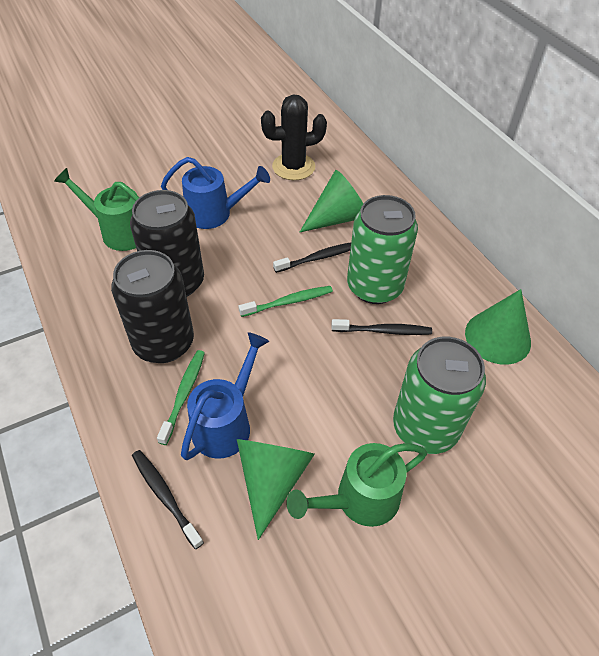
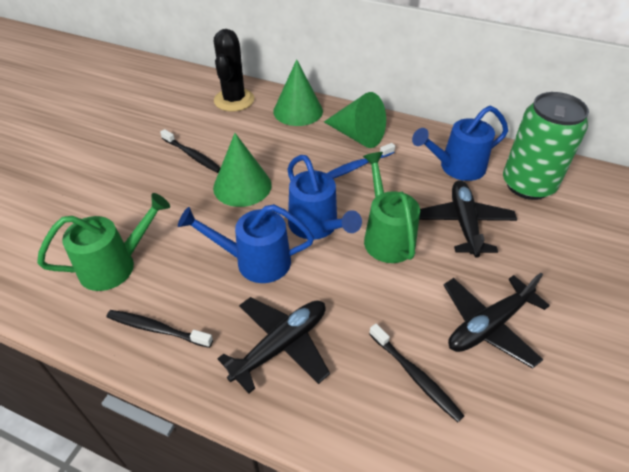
black can: 2 -> 0
black plane: 0 -> 3
blue toothbrush: 0 -> 1
blue watering can: 2 -> 3
green can: 2 -> 1
green toothbrush: 2 -> 0

